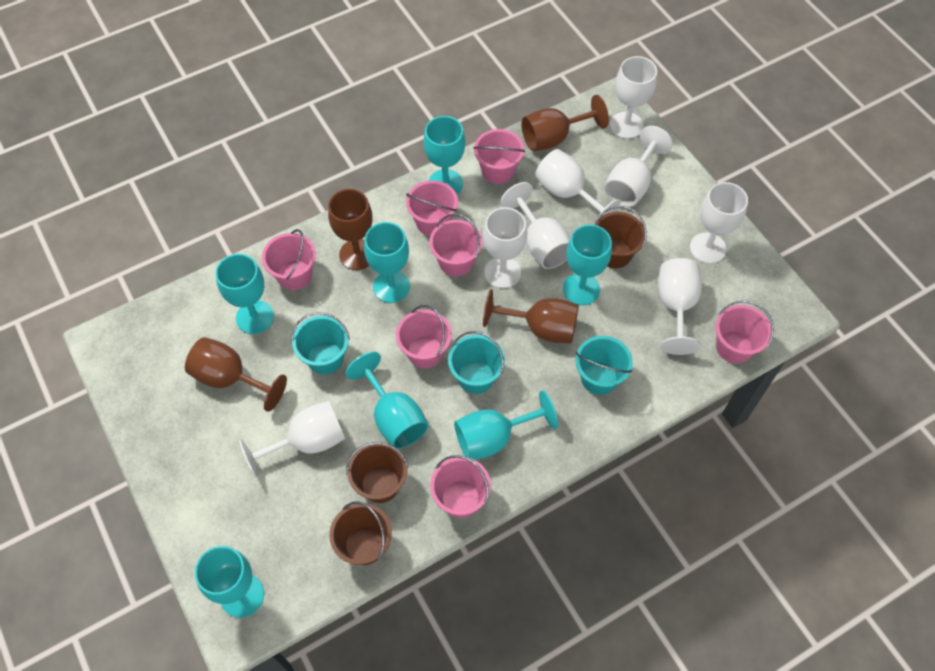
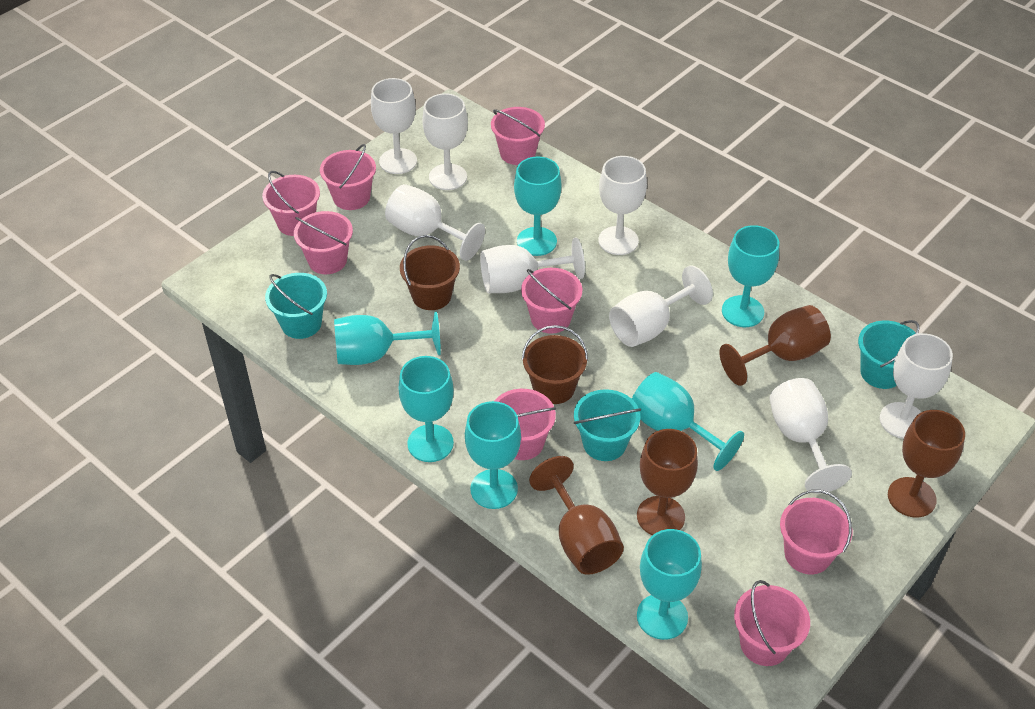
brown bucket: 3 -> 2
pink bucket: 7 -> 8

